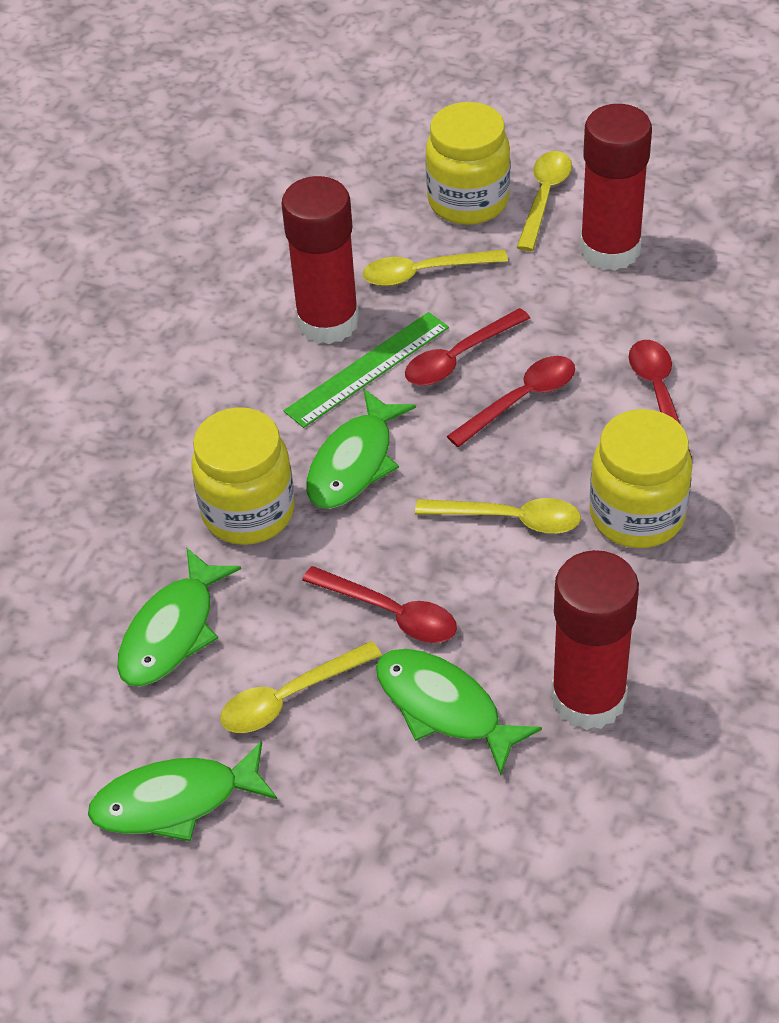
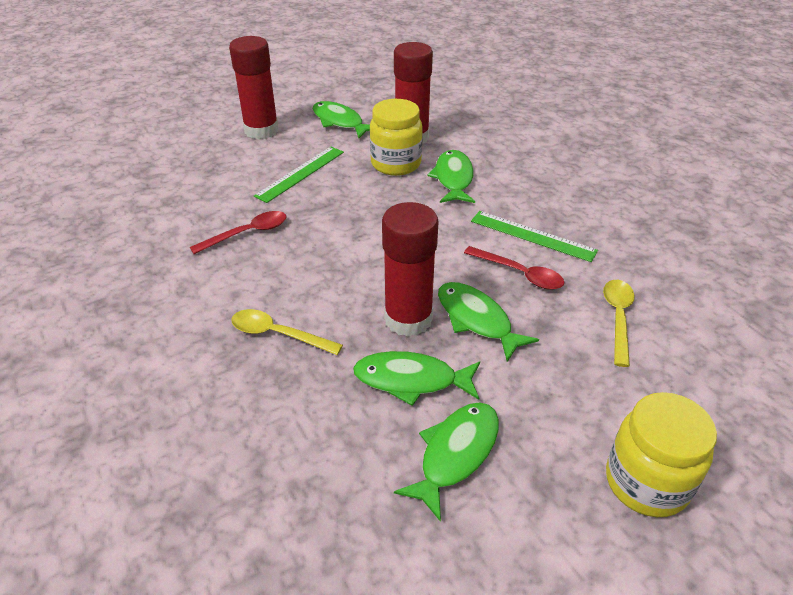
green fish: 4 -> 5
green ruler: 1 -> 2
red spoon: 4 -> 2
yellow jar: 3 -> 2
yellow spoon: 4 -> 2

